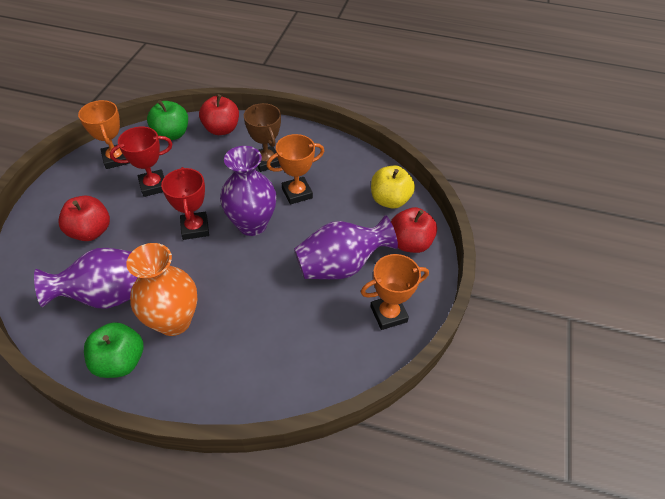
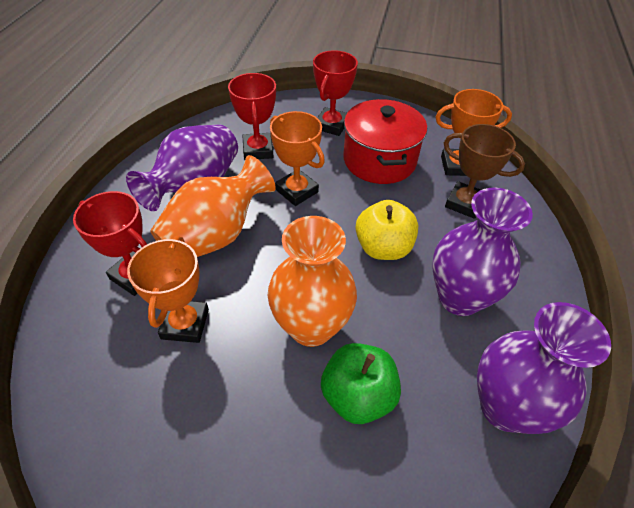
green apple: 2 -> 1
orange vase: 1 -> 2
red apple: 3 -> 0
red pot: 0 -> 1
red trophy: 2 -> 3

